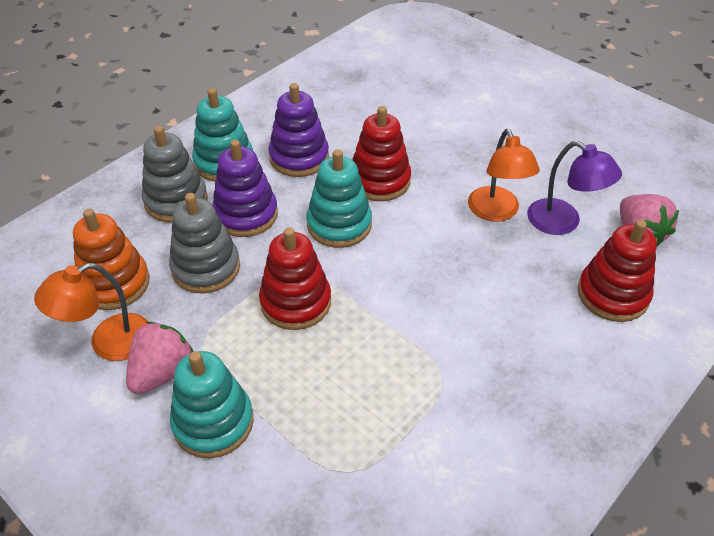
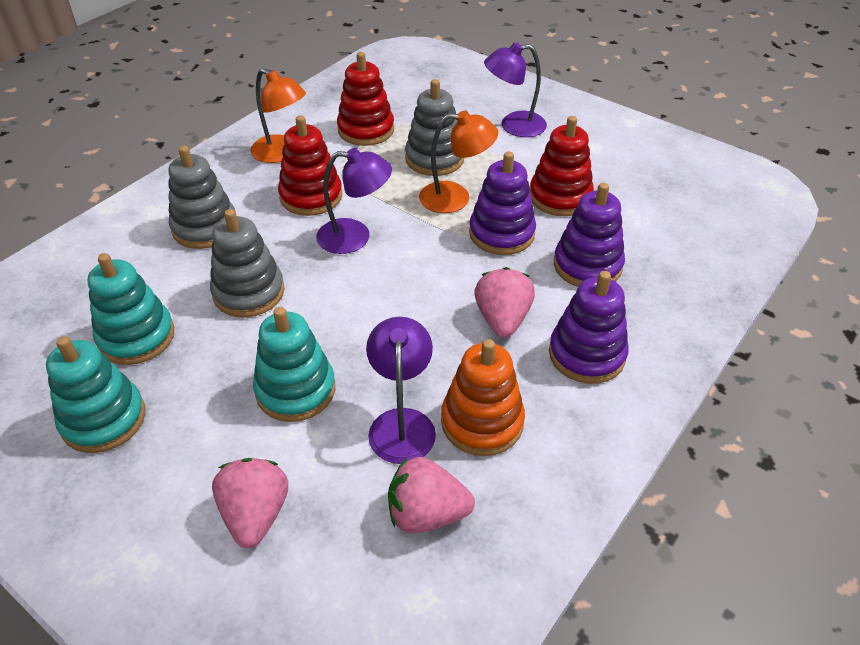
grey stacking toy: 2 -> 3
pink strawberry: 2 -> 3
purple lamp: 1 -> 3
purple stacking toy: 2 -> 3

